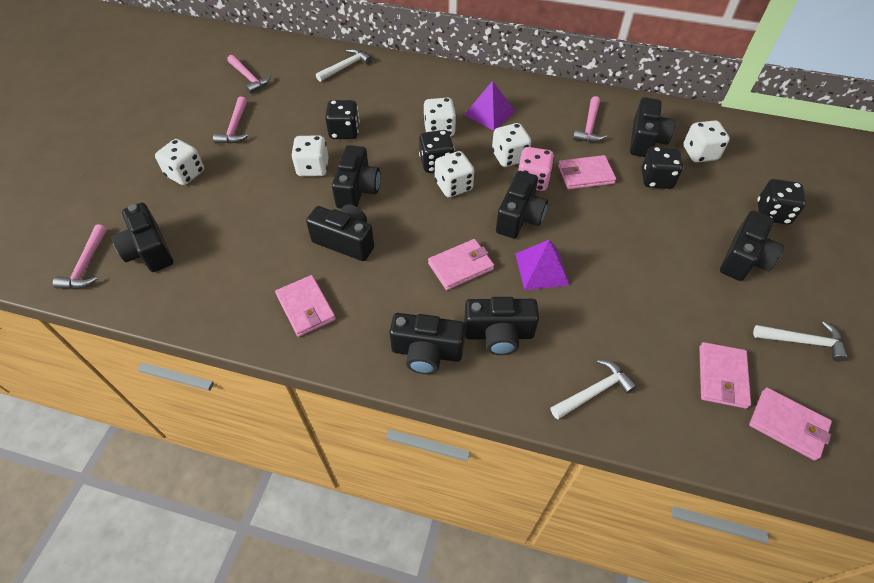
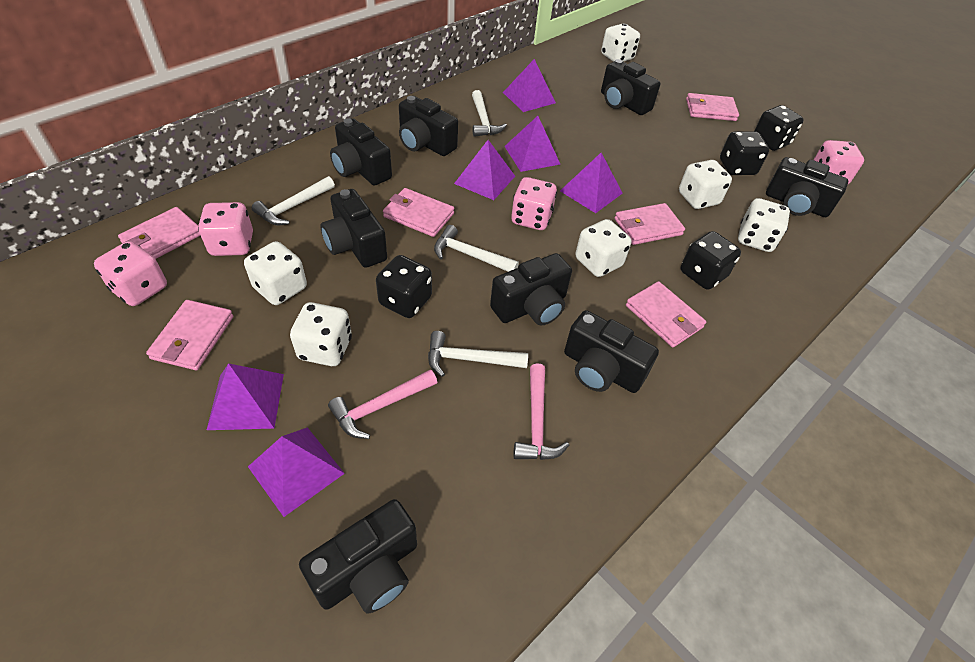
pink dice: 1 -> 4
pink hammer: 4 -> 2
pink wallet: 5 -> 6
purple pyramid: 2 -> 6
white hammer: 3 -> 4

